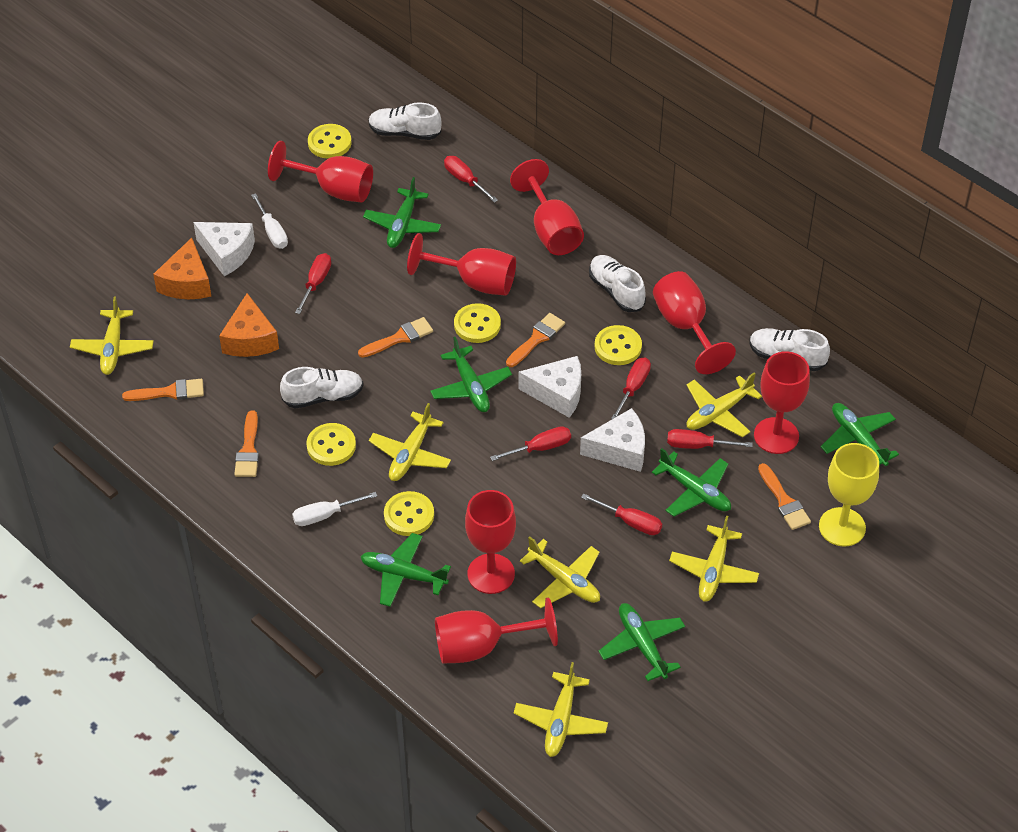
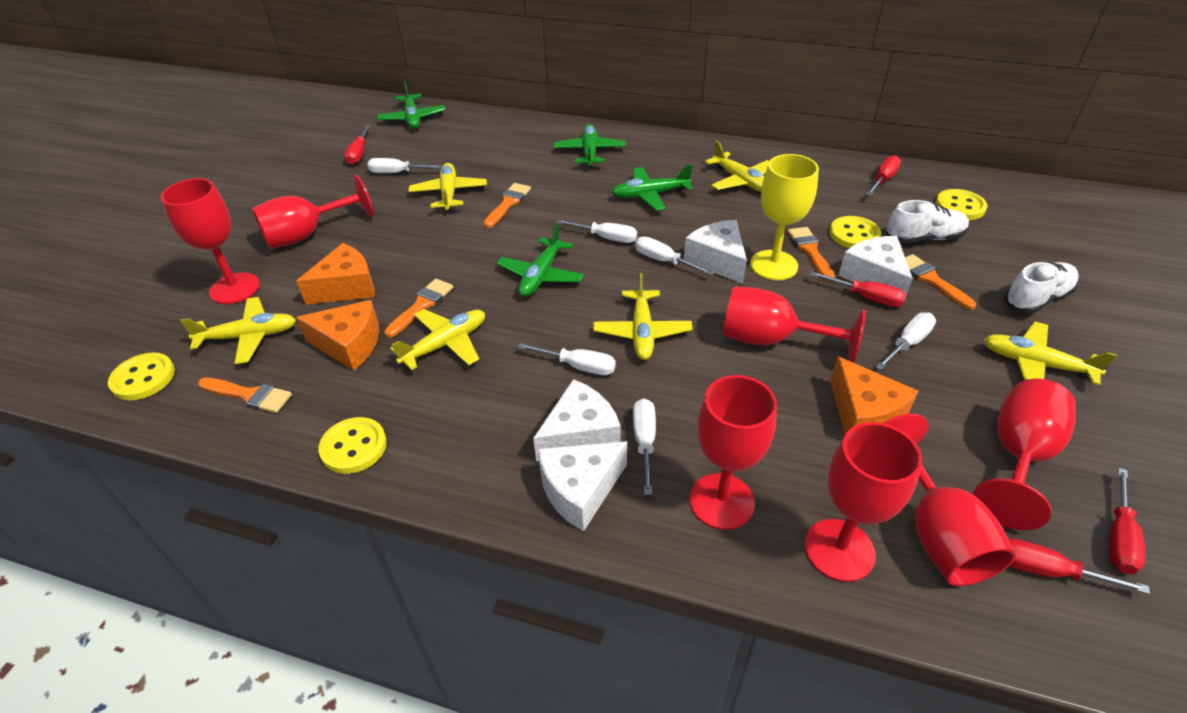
green plane: 6 -> 4
orange cheese: 2 -> 3
red screwdriver: 6 -> 5
white cheese: 3 -> 4
white screwdriver: 2 -> 6
white shoe: 4 -> 2
yellow button: 5 -> 4

